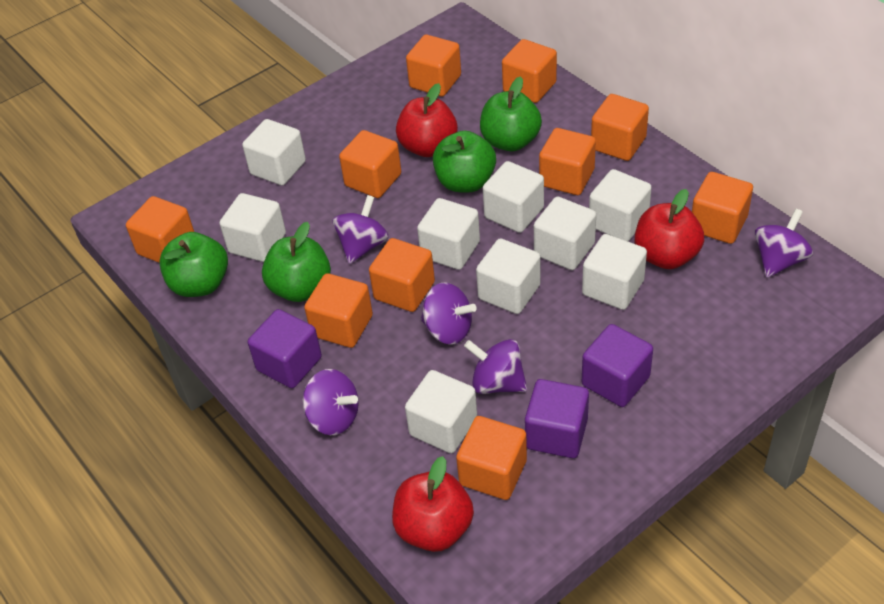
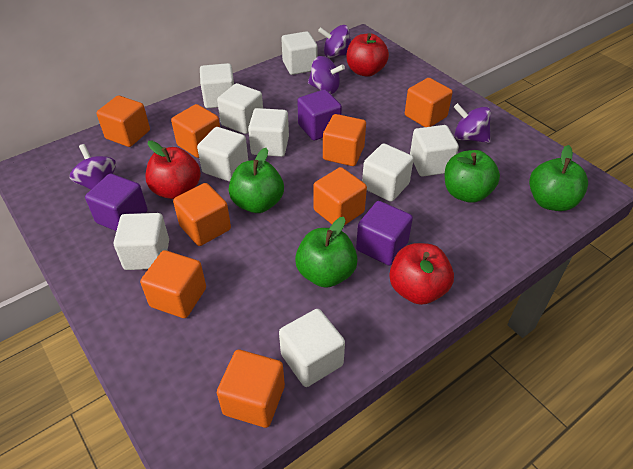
orange cube: 10 -> 8
purple spinning top: 5 -> 4

